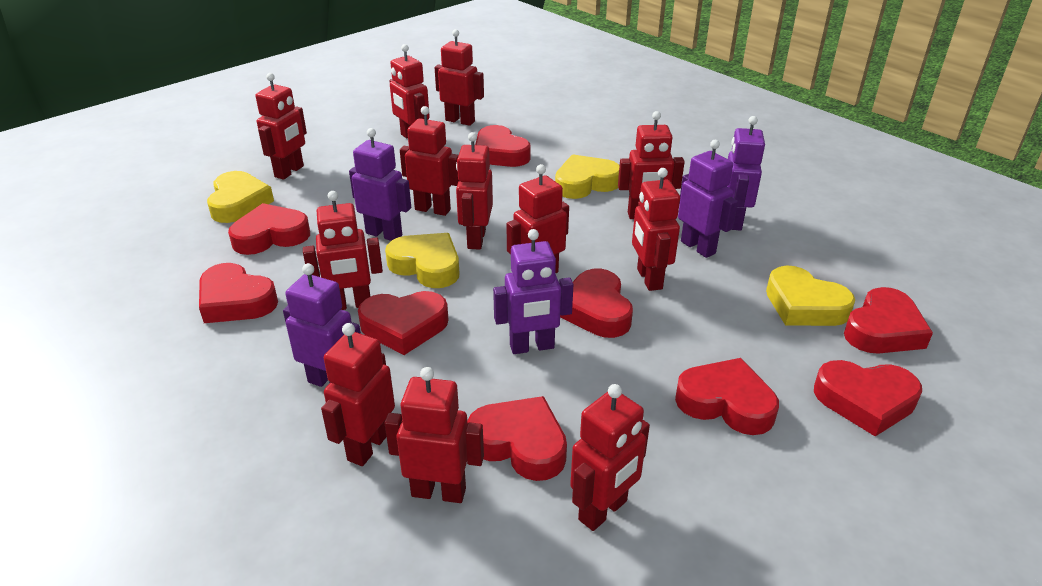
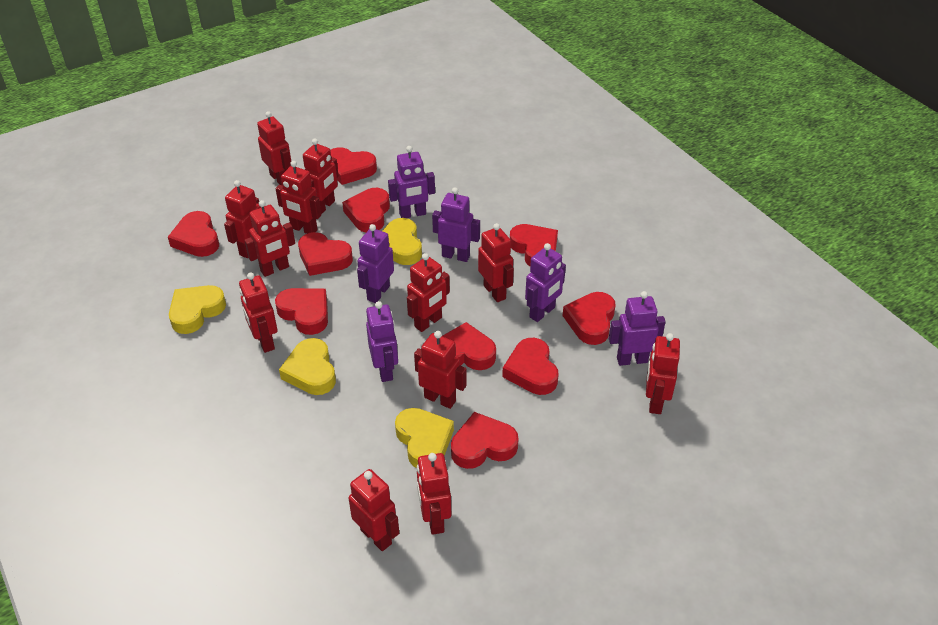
purple robot: 5 -> 6
red heart: 9 -> 10

